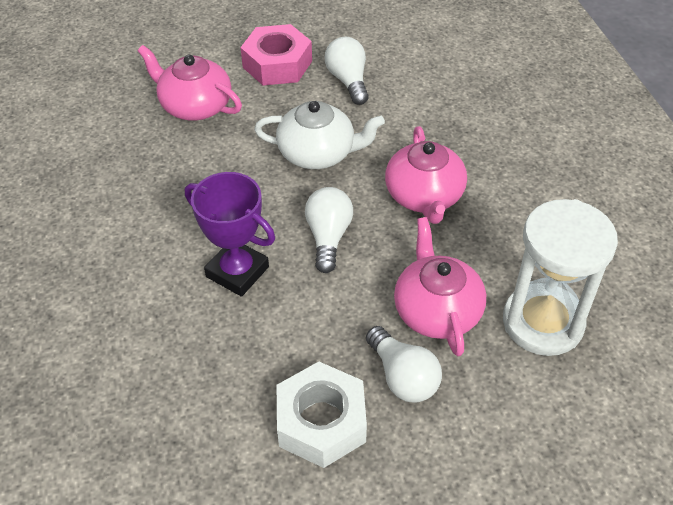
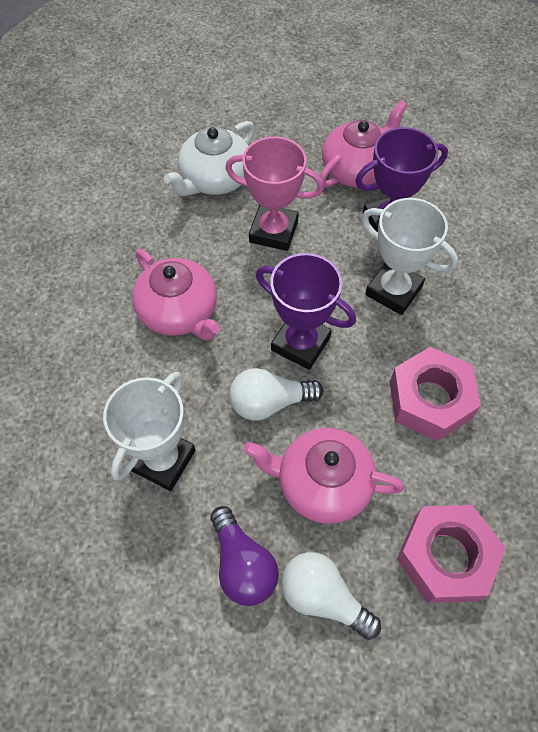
pink nut: 1 -> 2
pink trophy: 0 -> 1
purple light bulb: 0 -> 1
purple trophy: 1 -> 2
white hourglass: 1 -> 0
white light bulb: 3 -> 2
white nut: 1 -> 0
white trophy: 0 -> 2

